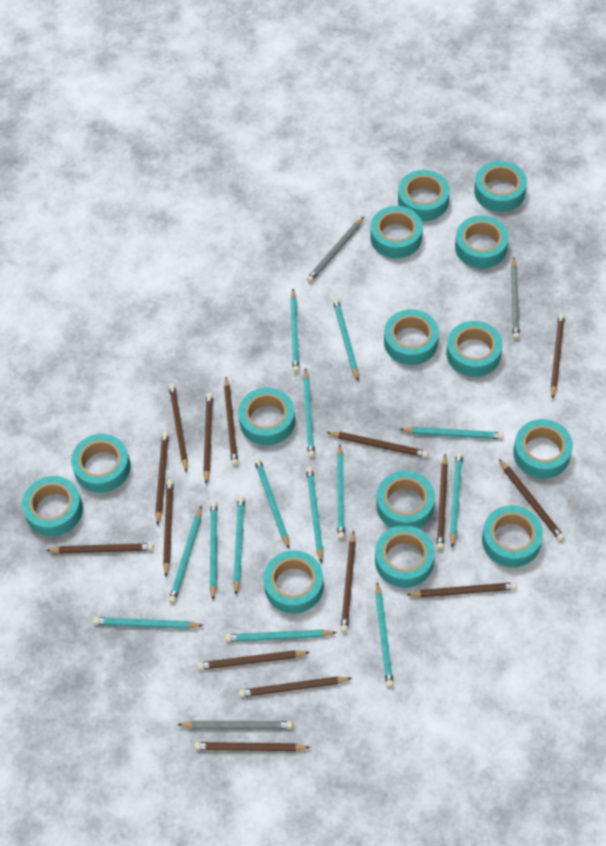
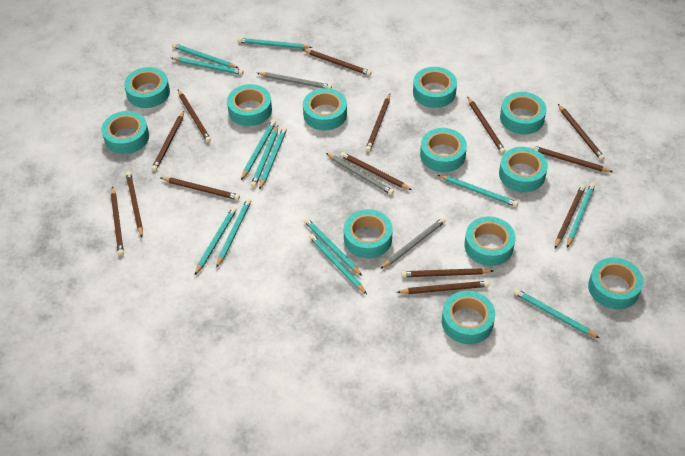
brown pencil: 15 -> 14
turquoise pencil: 14 -> 13
turquoise tape: 14 -> 12

